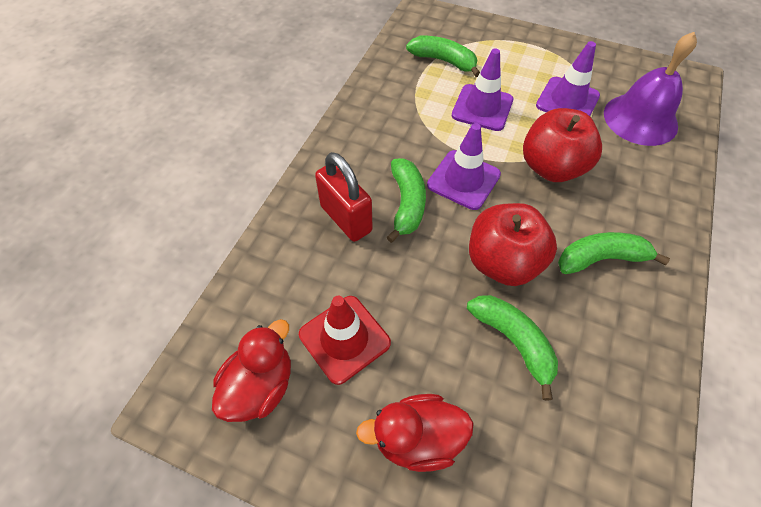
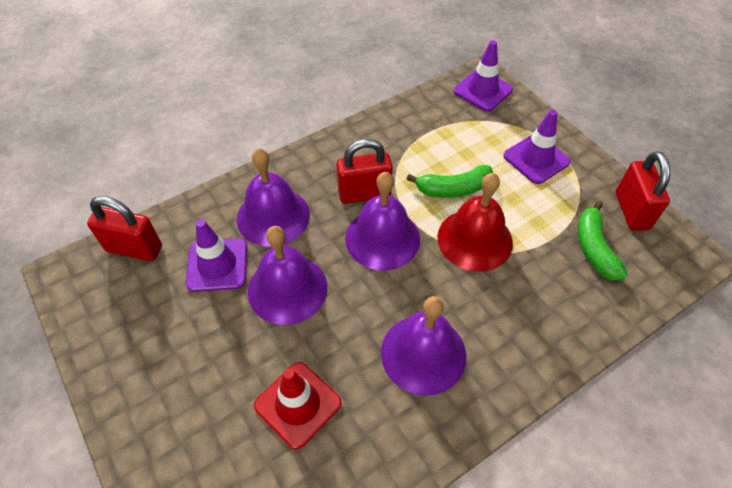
green banana: 4 -> 2
purple bell: 1 -> 4
red apple: 2 -> 0
red bell: 0 -> 1
red duck: 2 -> 0
red padlock: 1 -> 3

